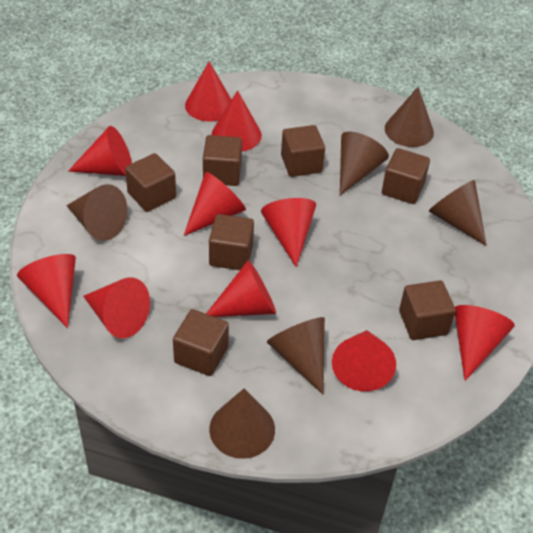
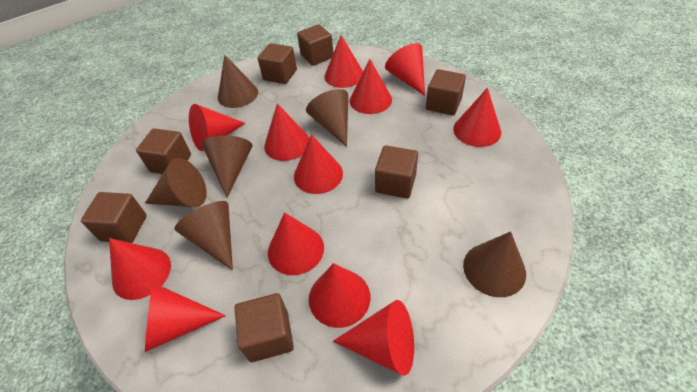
red cone: 10 -> 12

